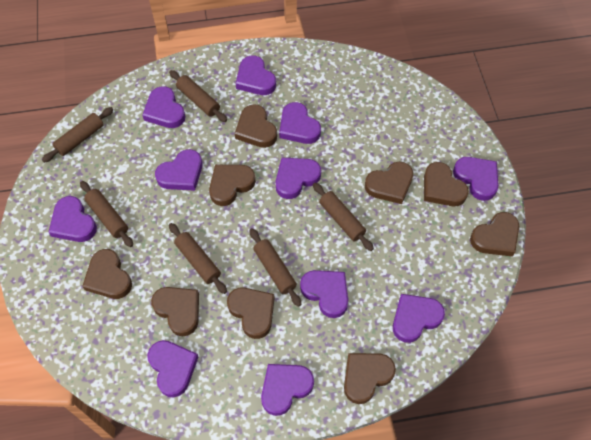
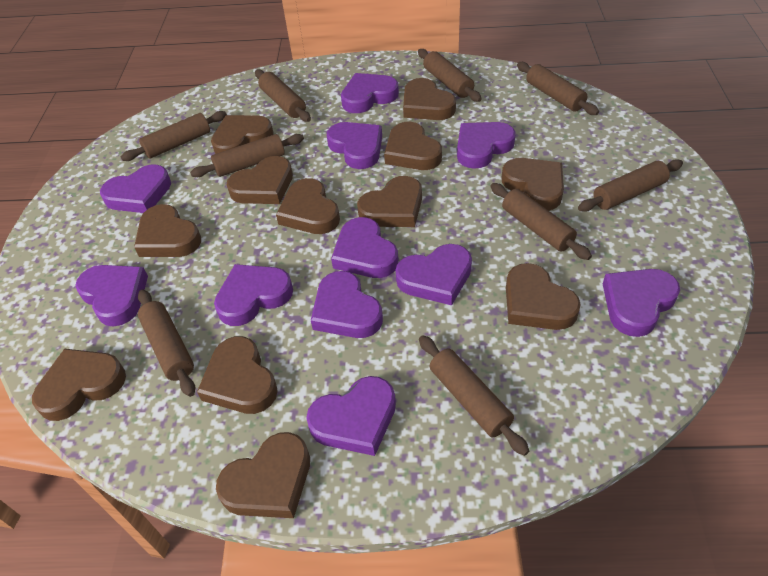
brown heart: 9 -> 12
brown rolling pin: 6 -> 9

